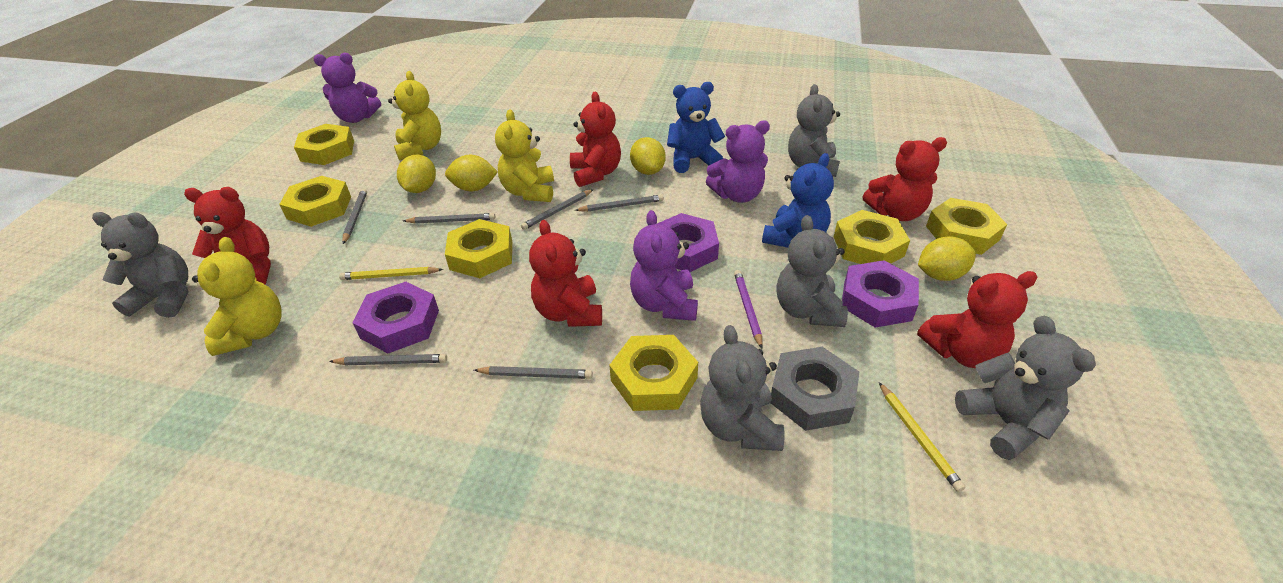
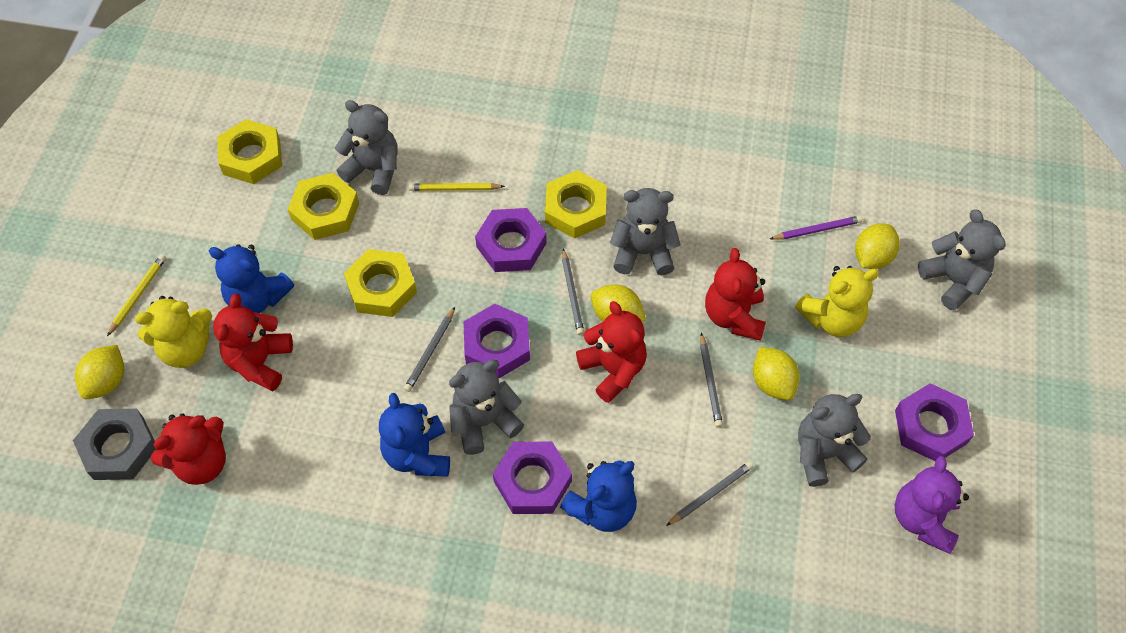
blue teddy bear: 2 -> 3
grey pencil: 6 -> 4
purple nut: 3 -> 4
purple teddy bear: 3 -> 1
red teddy bear: 5 -> 4
yellow nut: 6 -> 4
yellow teddy bear: 3 -> 2

